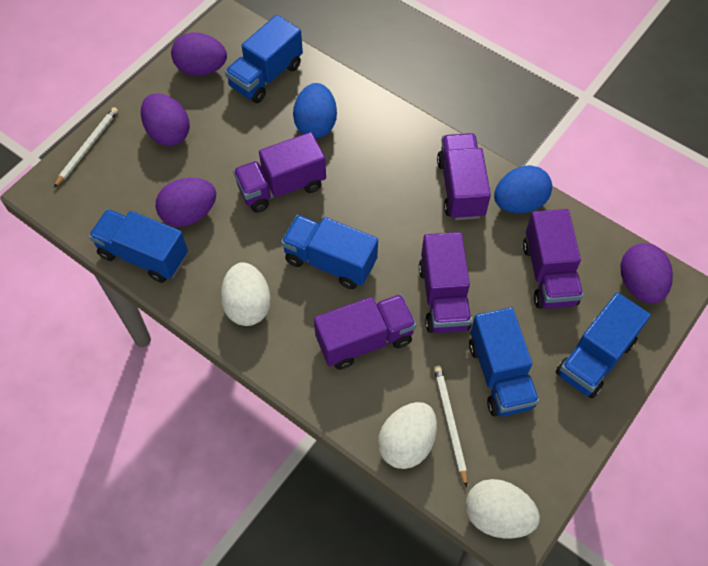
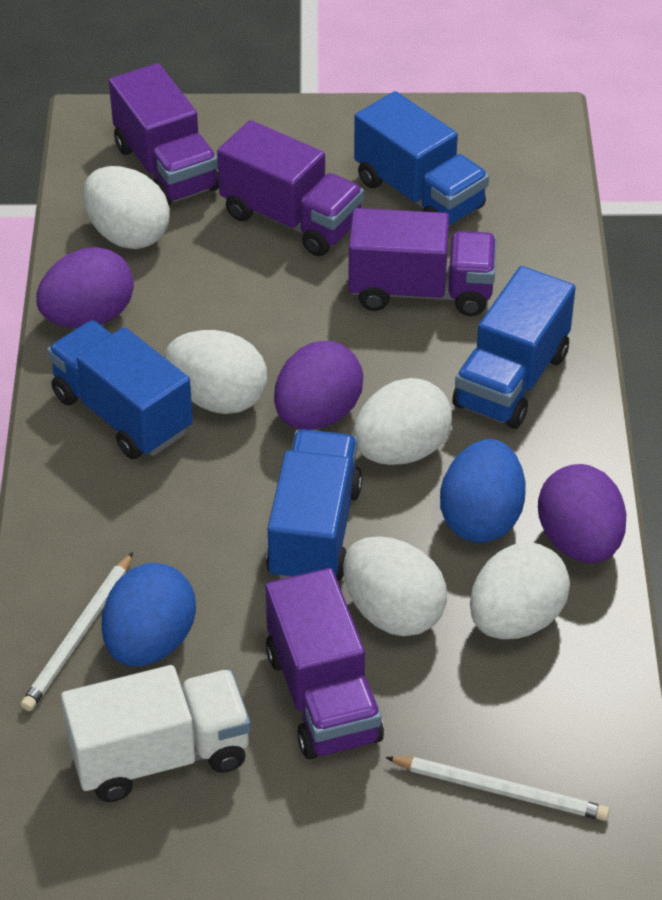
blue truck: 5 -> 4
purple egg: 4 -> 3
purple truck: 5 -> 4
white egg: 3 -> 5
white truck: 0 -> 1

